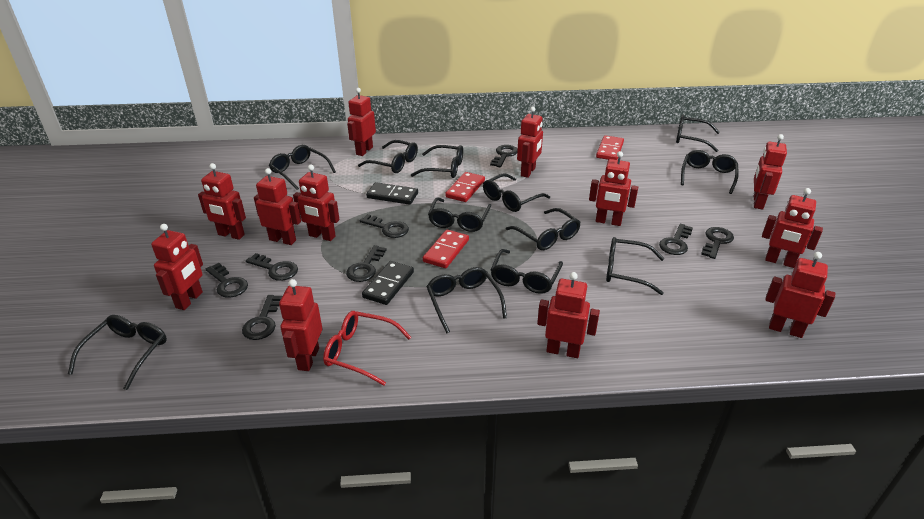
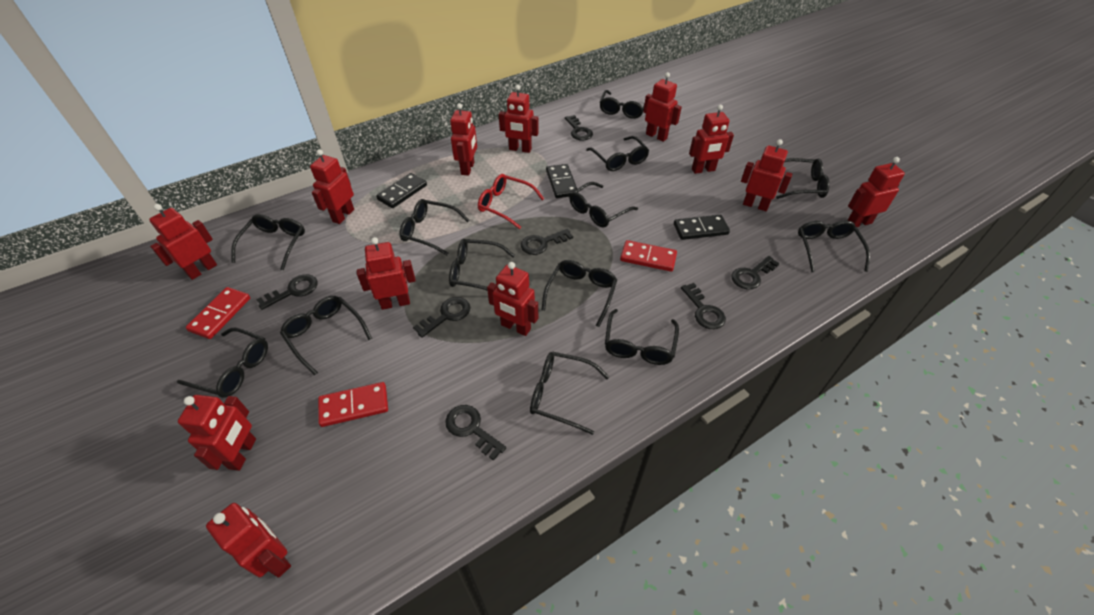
black domino: 2 -> 3
black glasses: 12 -> 13
black key: 8 -> 7

